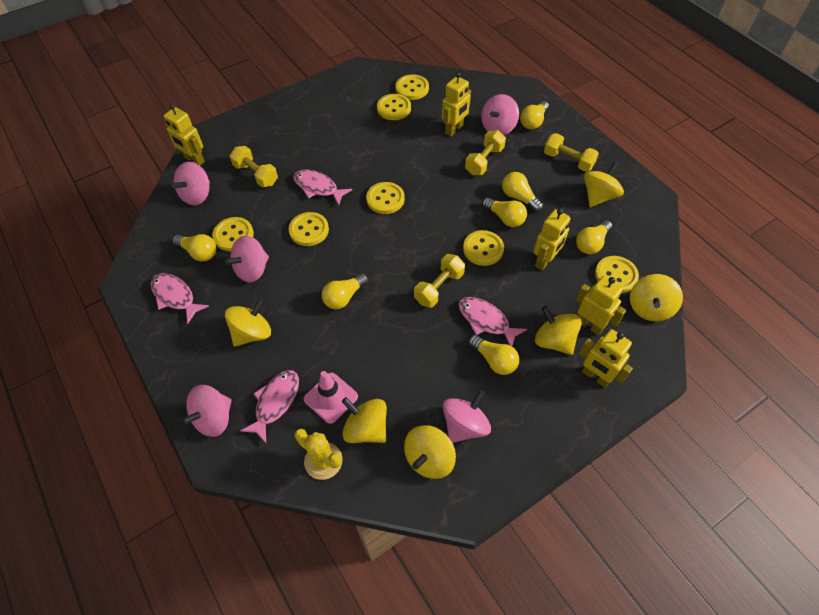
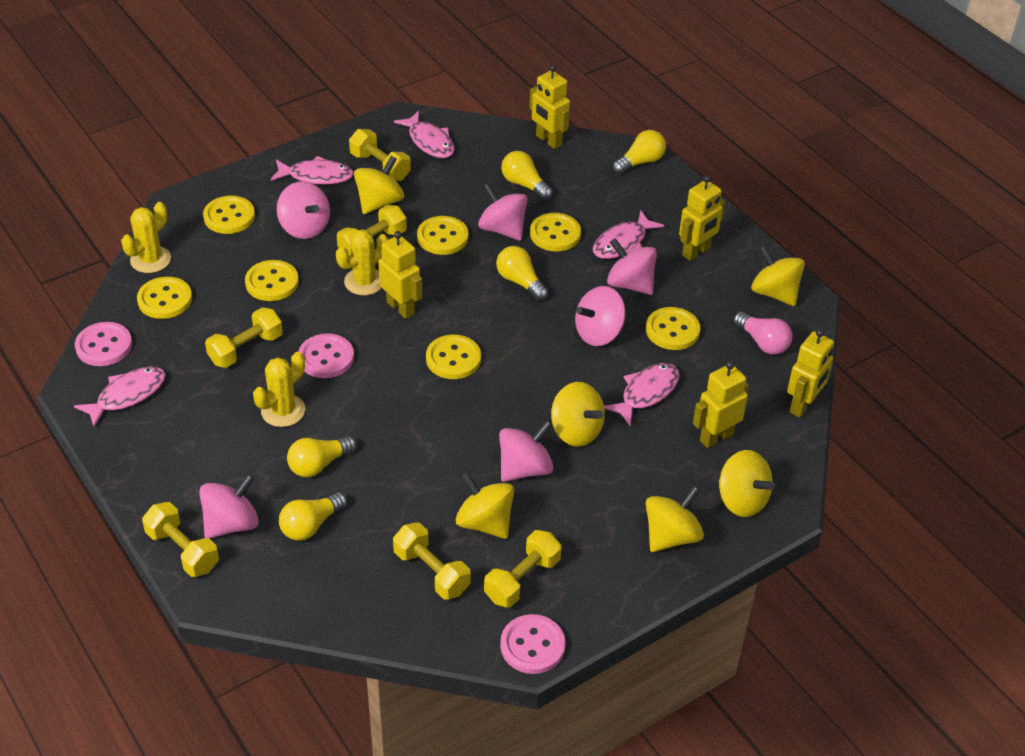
pink button: 0 -> 3
pink fish: 4 -> 5
pink light bulb: 0 -> 1
pink spinning top: 5 -> 6
pink traffic cone: 1 -> 0
yellow cactus: 1 -> 3
yellow dumbbell: 4 -> 6
yellow light bulb: 7 -> 5

